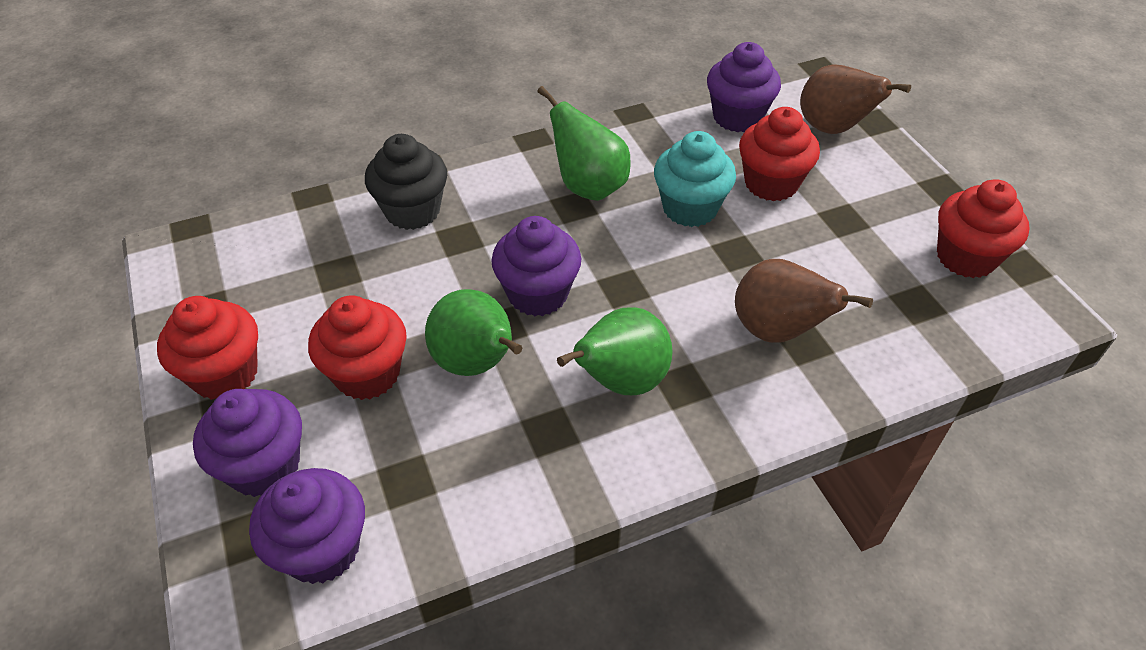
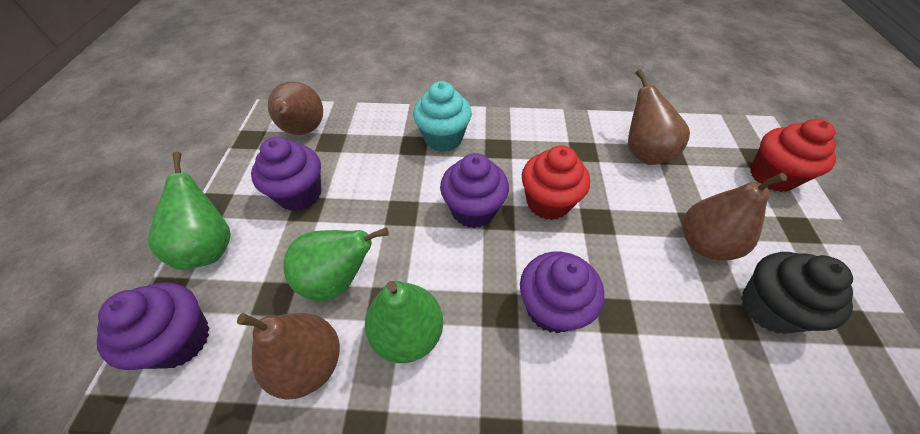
brown pear: 2 -> 4
red cupcake: 4 -> 2

